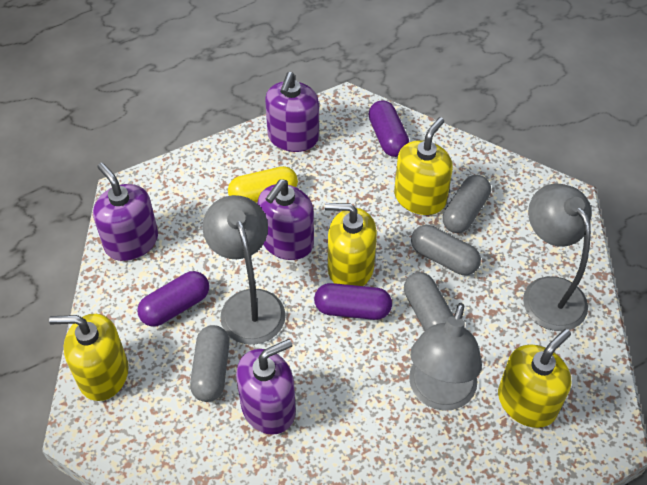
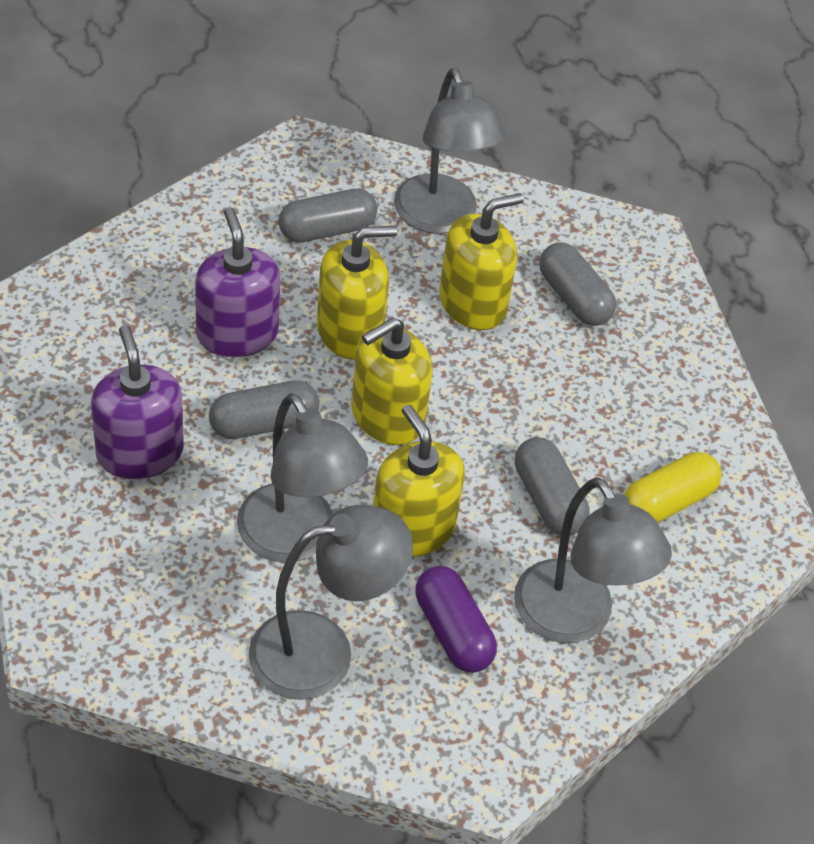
grey lamp: 3 -> 4
purple capsule: 3 -> 1
purple soap dispenser: 4 -> 2

